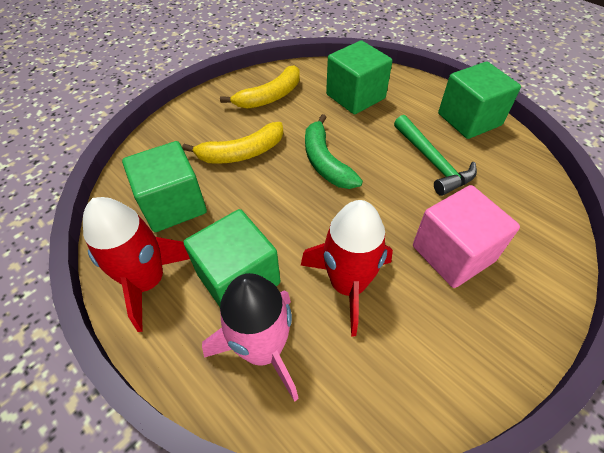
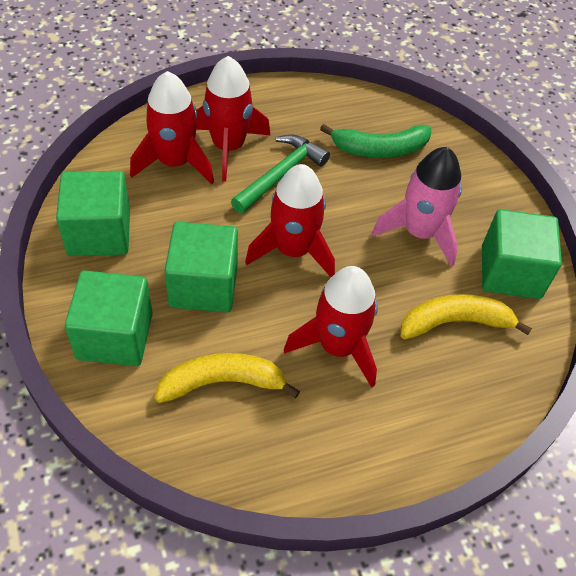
pink cube: 1 -> 0
red rocket: 2 -> 4

